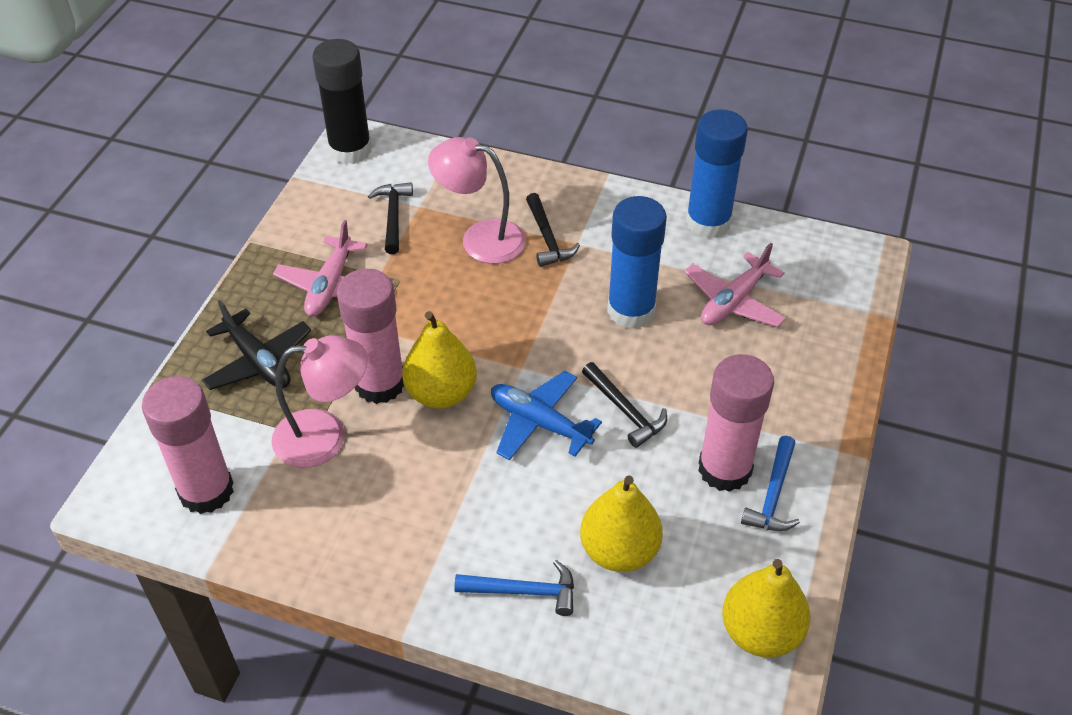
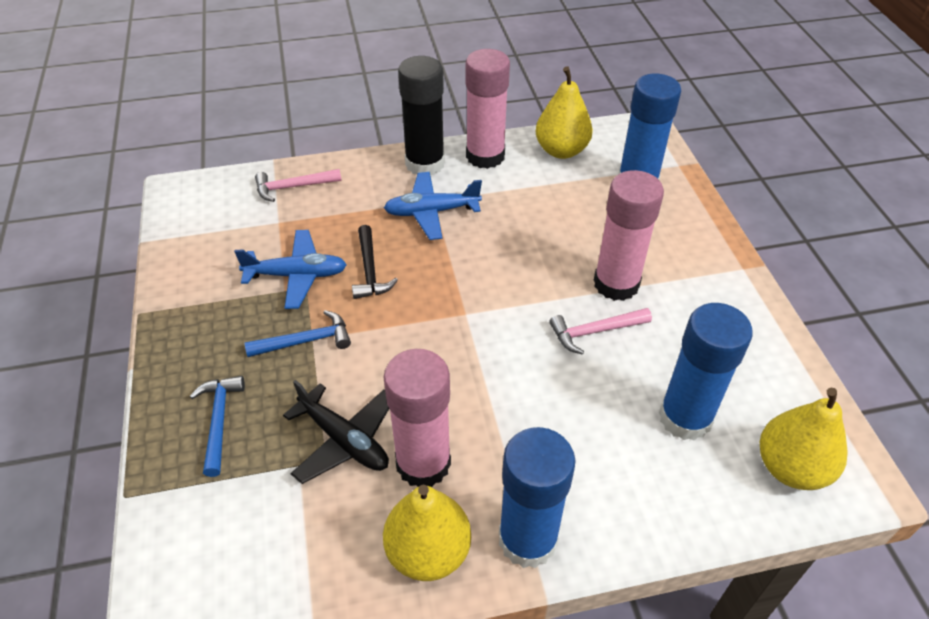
black hammer: 3 -> 1
blue glue stick: 2 -> 3
blue plane: 1 -> 2
pink hammer: 0 -> 2
pink lamp: 2 -> 0
pink plane: 2 -> 0

